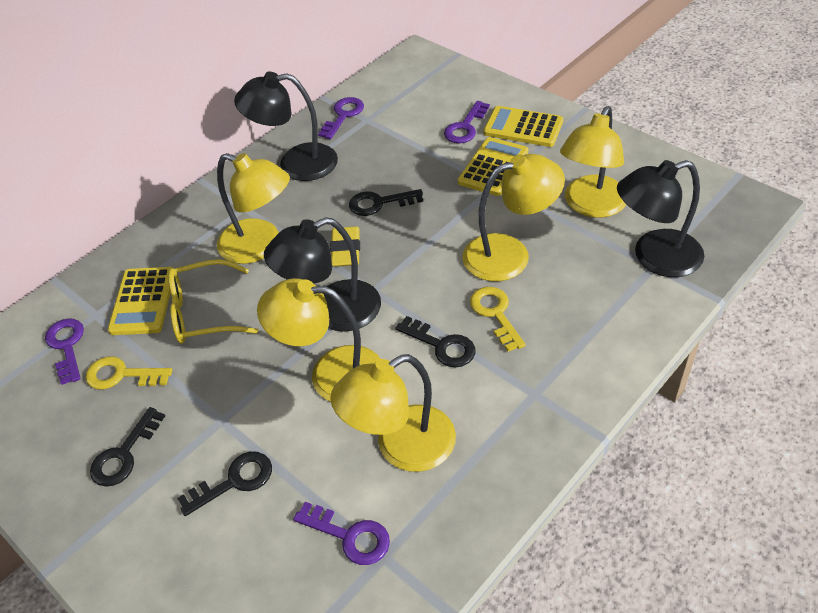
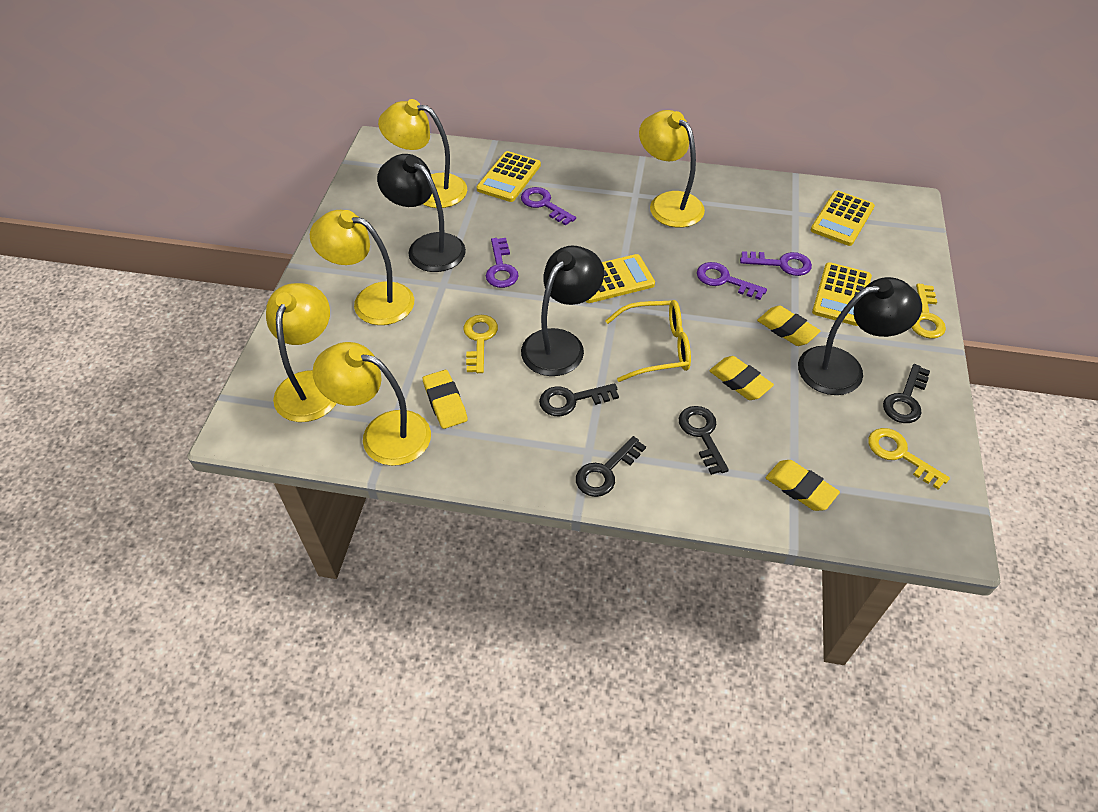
yellow calculator: 3 -> 4
yellow eraser: 1 -> 4
yellow key: 2 -> 3

